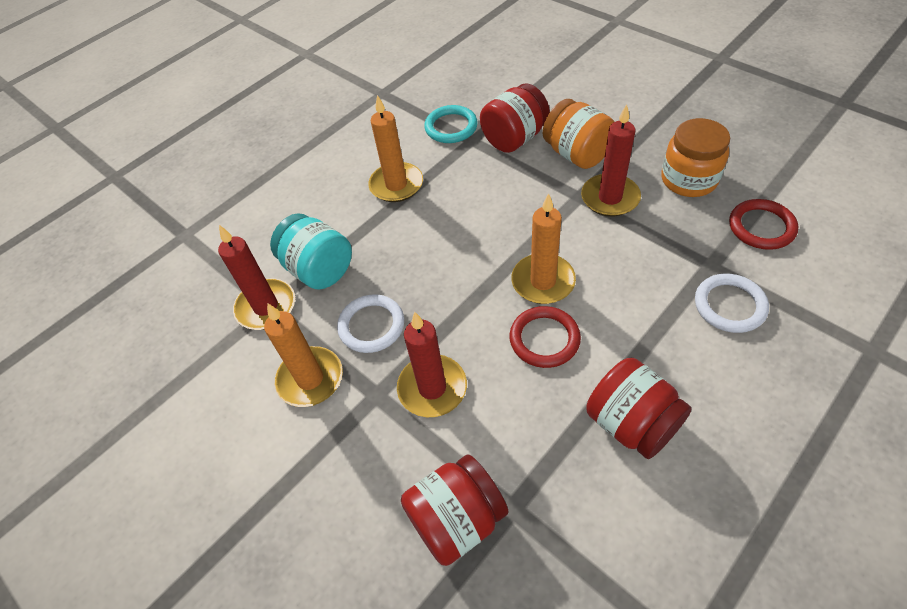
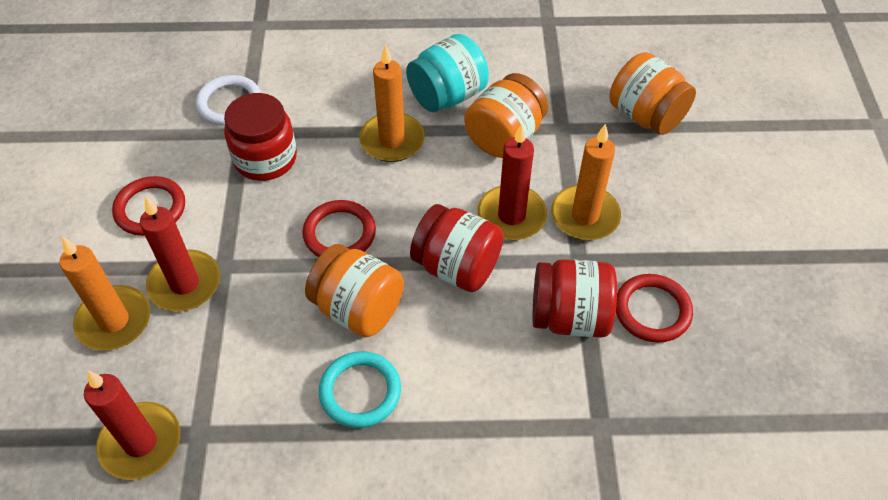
orange jar: 2 -> 3
red ring: 2 -> 3
white ring: 2 -> 1

